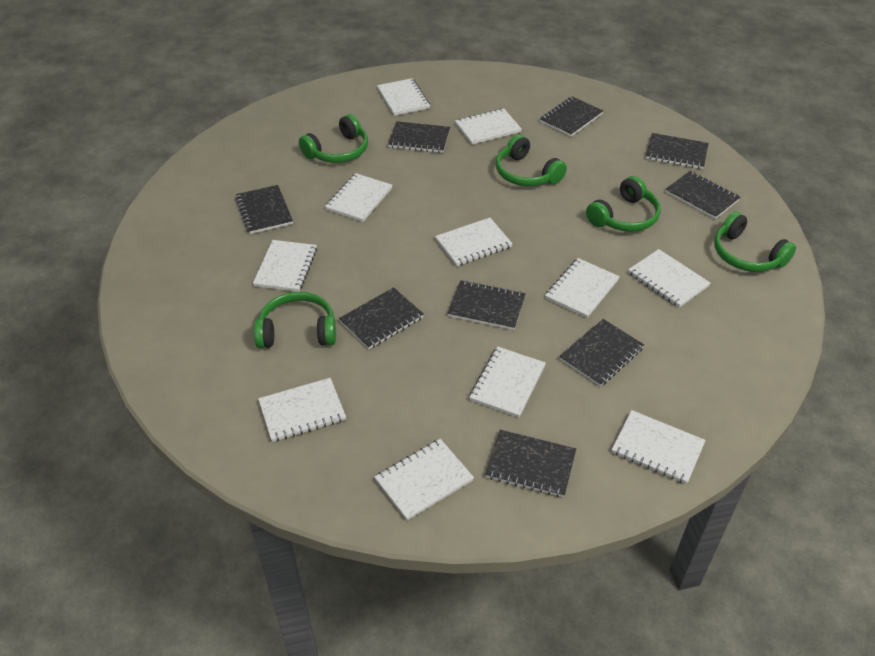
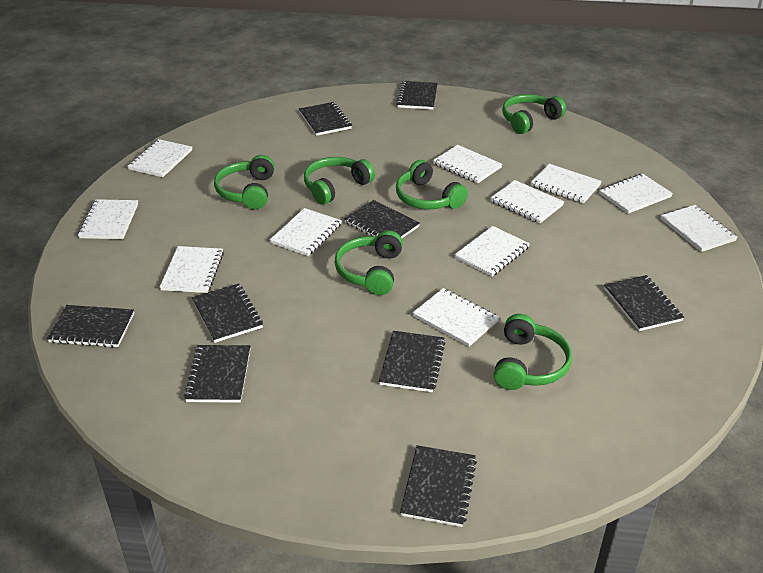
green headphones: 5 -> 6

